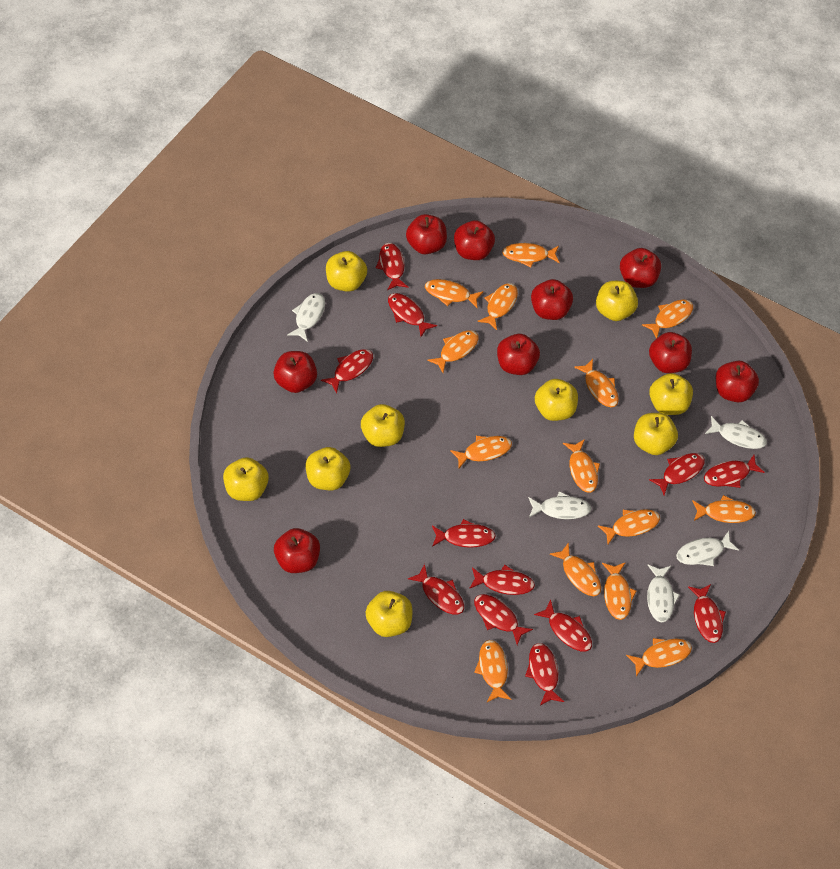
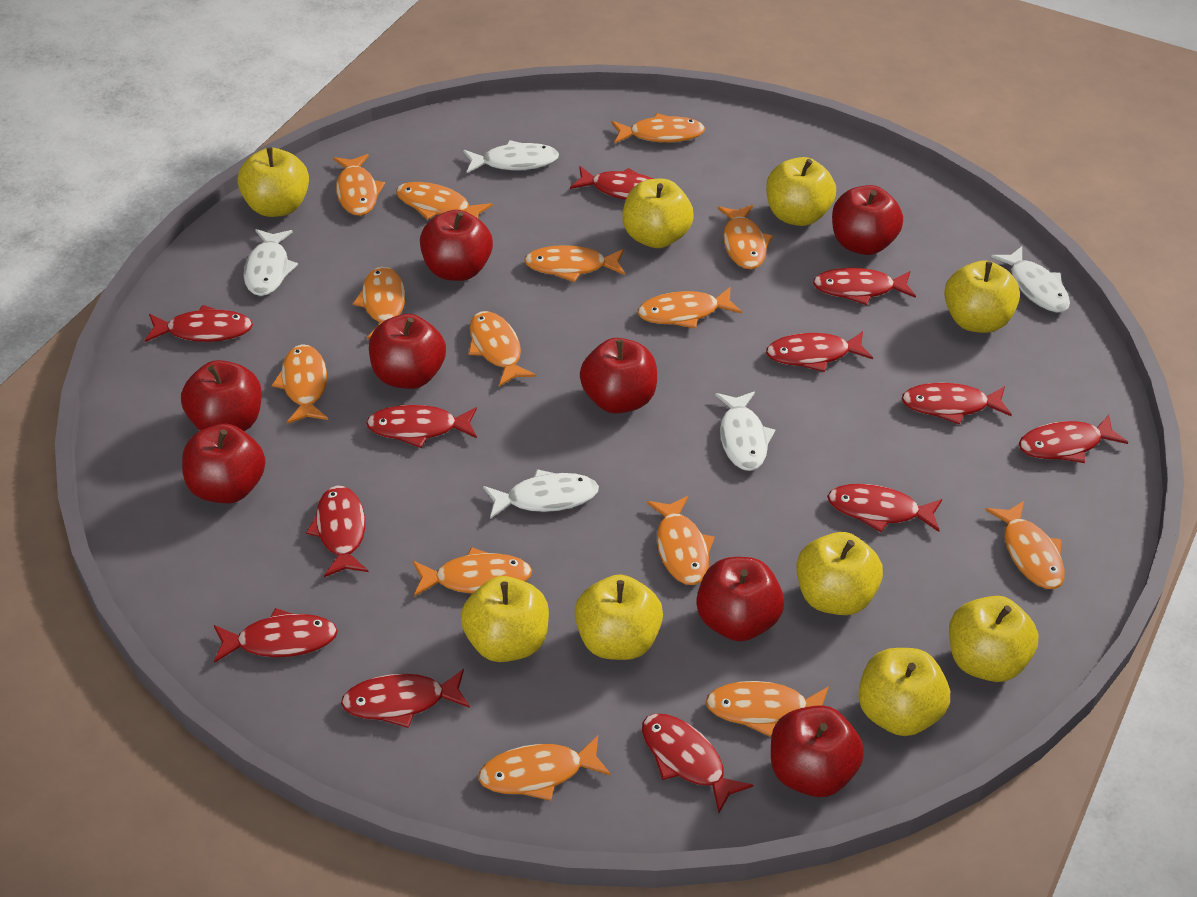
red apple: 9 -> 8

